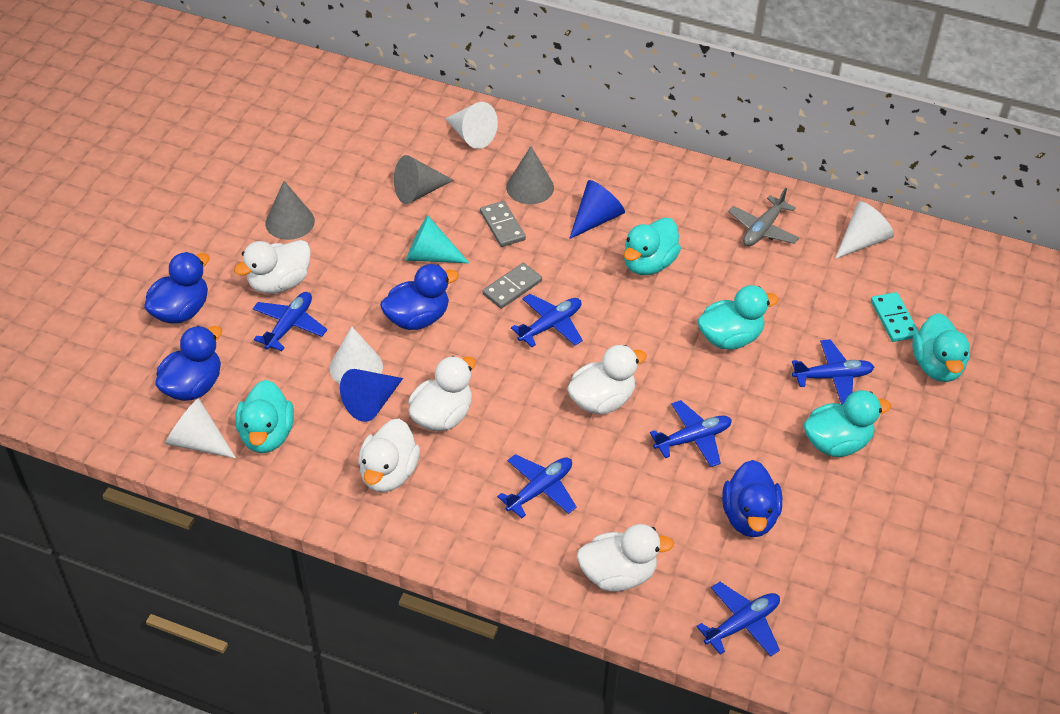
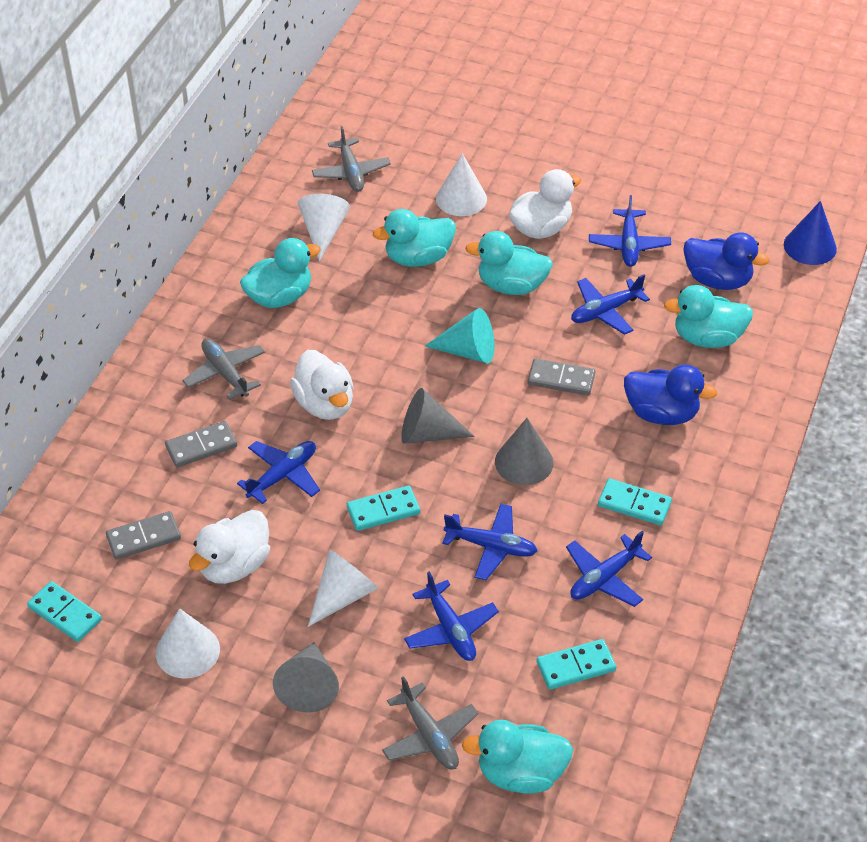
blue cone: 2 -> 1
blue duck: 4 -> 2
grey domino: 2 -> 3
grey plane: 1 -> 3
turquoise domino: 1 -> 4
white duck: 5 -> 3

